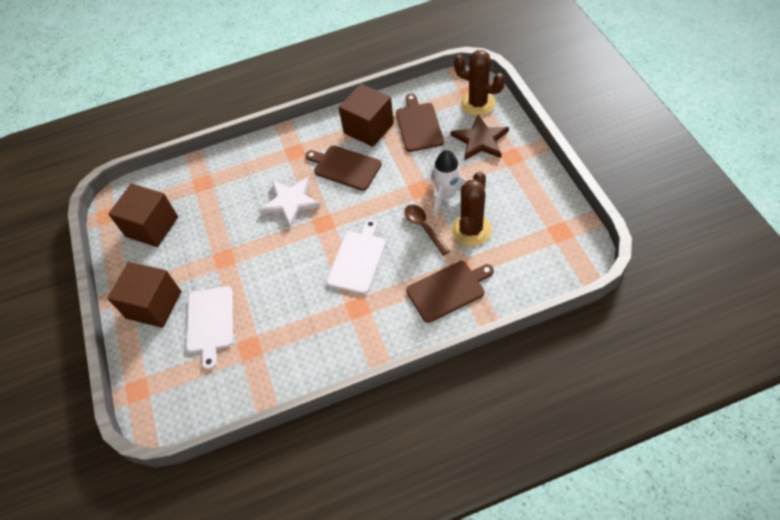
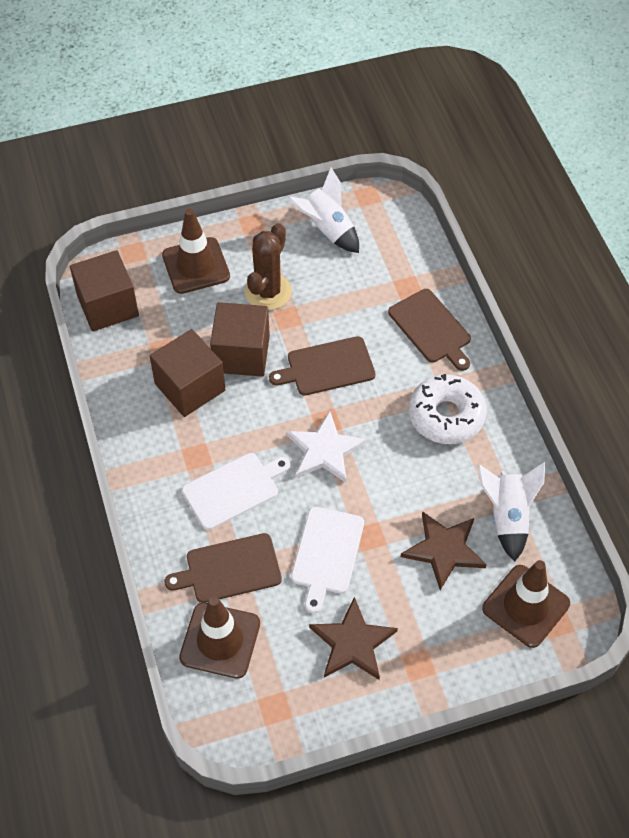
brown cactus: 2 -> 1
brown spoon: 1 -> 0
brown star: 1 -> 2
brown traffic cone: 0 -> 3
white donut: 0 -> 1
white rocket: 1 -> 2

